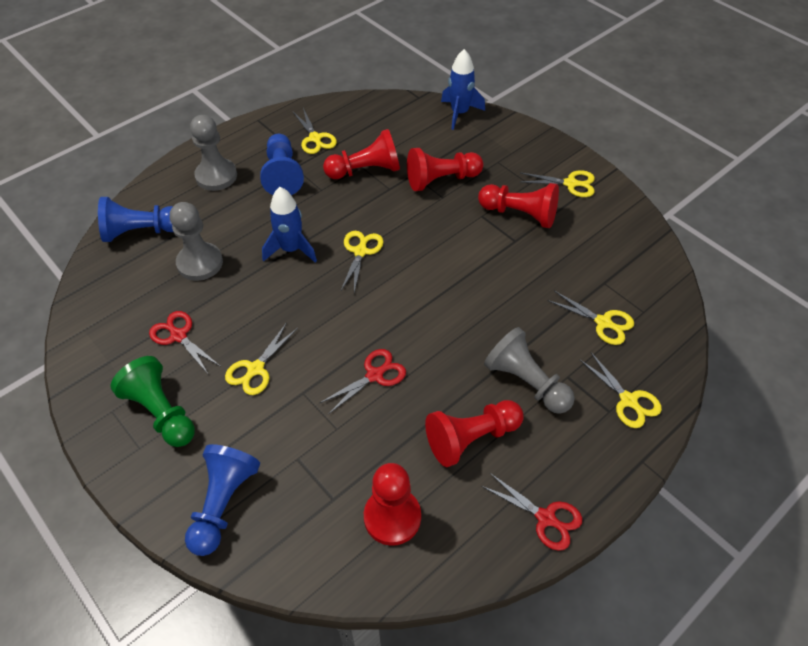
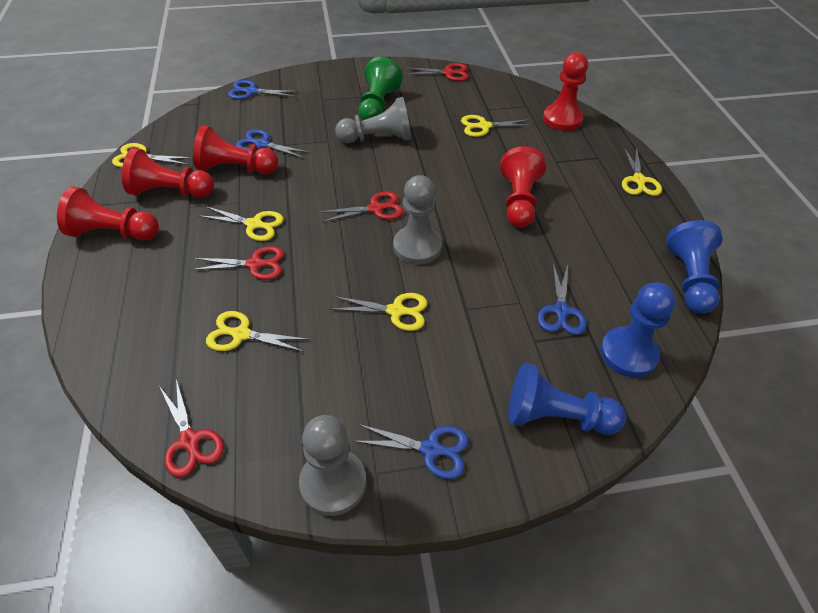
blue rocket: 2 -> 0
blue scissors: 0 -> 4
red scissors: 3 -> 4

